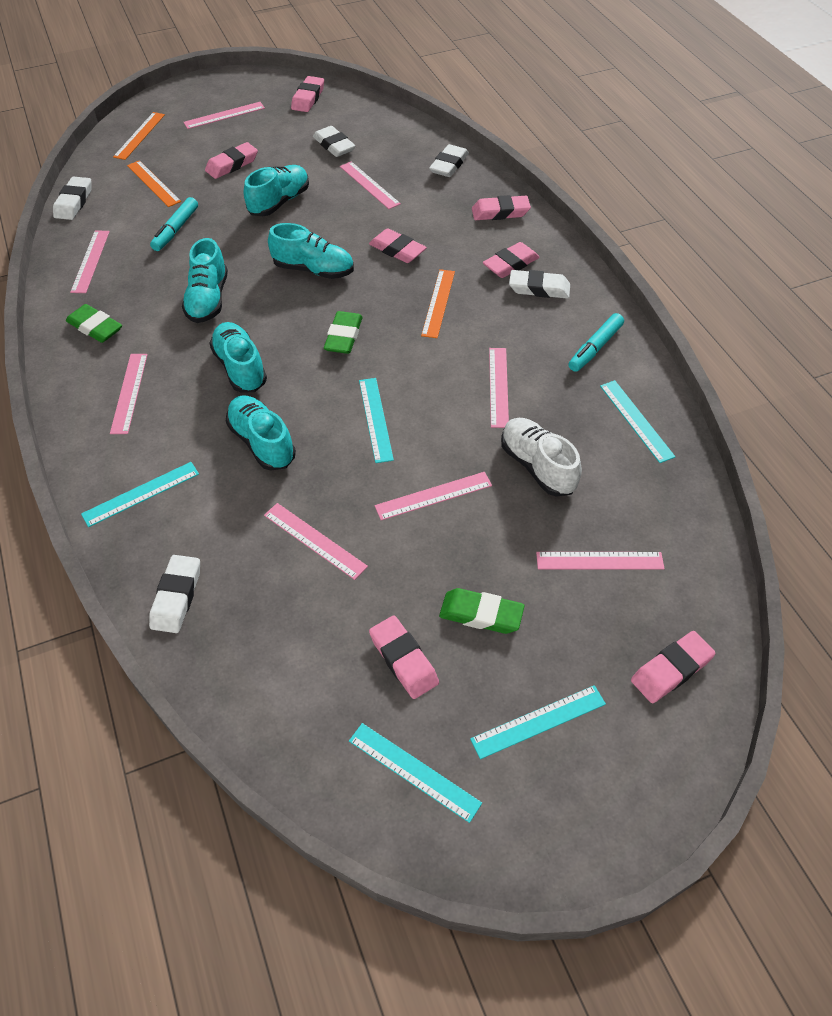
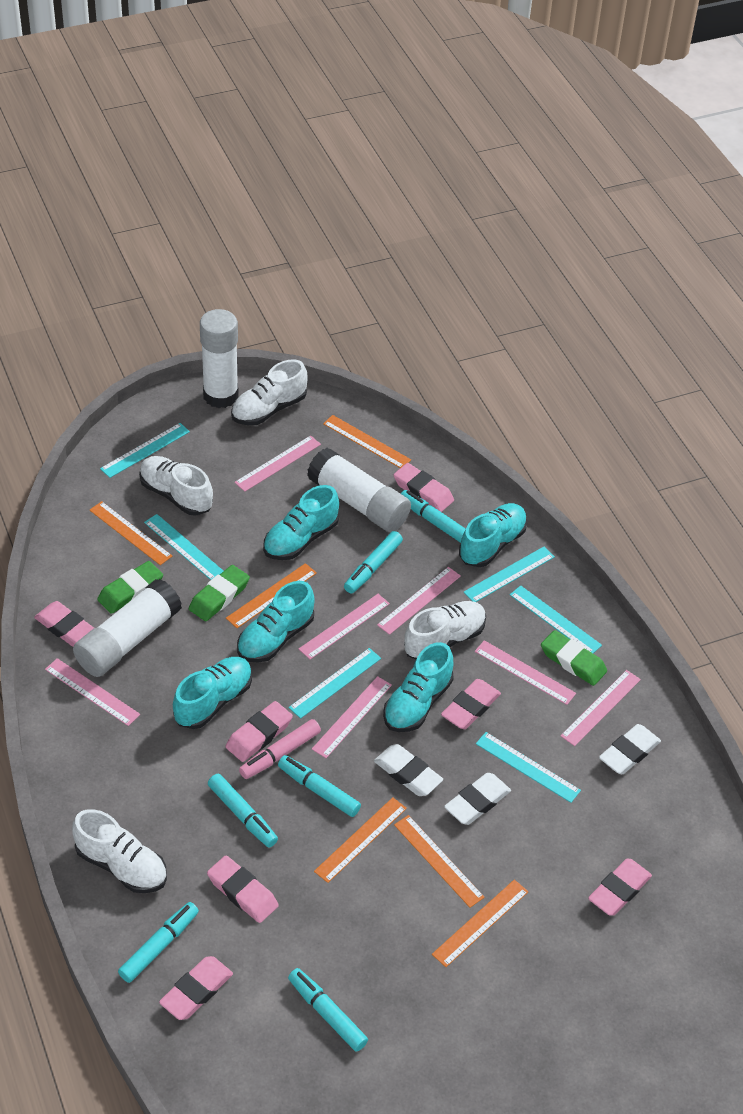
orange ruler: 3 -> 6
pink marker: 0 -> 1
pink ruler: 8 -> 7
turquoise marker: 2 -> 6
turquoise ruler: 5 -> 6
white eraser: 5 -> 3
white glue stick: 0 -> 3
white shoe: 1 -> 4

